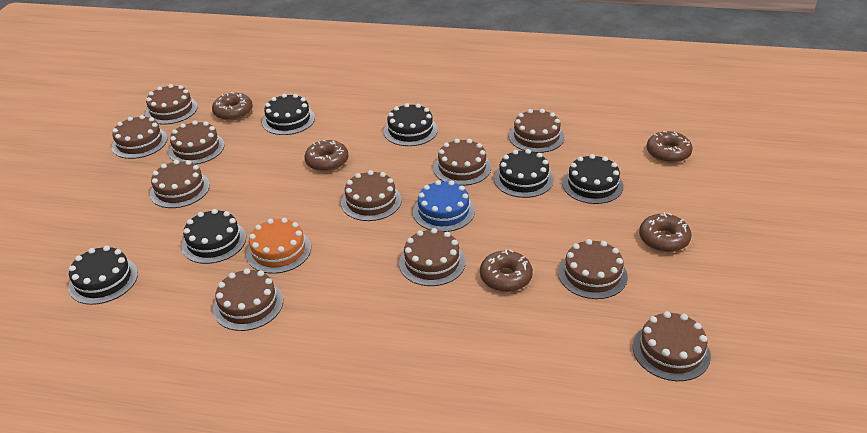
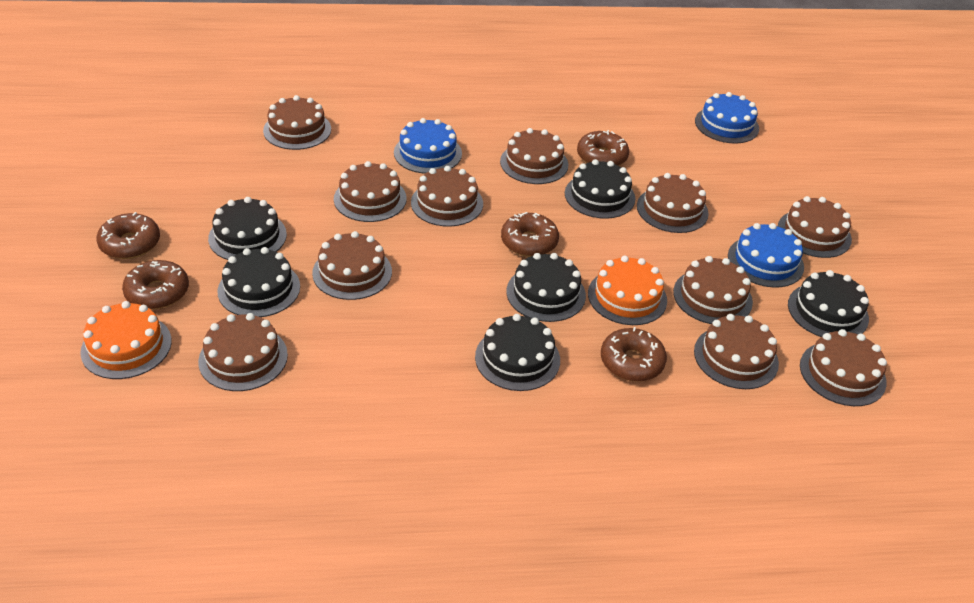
blue cake: 1 -> 3
orange cake: 1 -> 2

